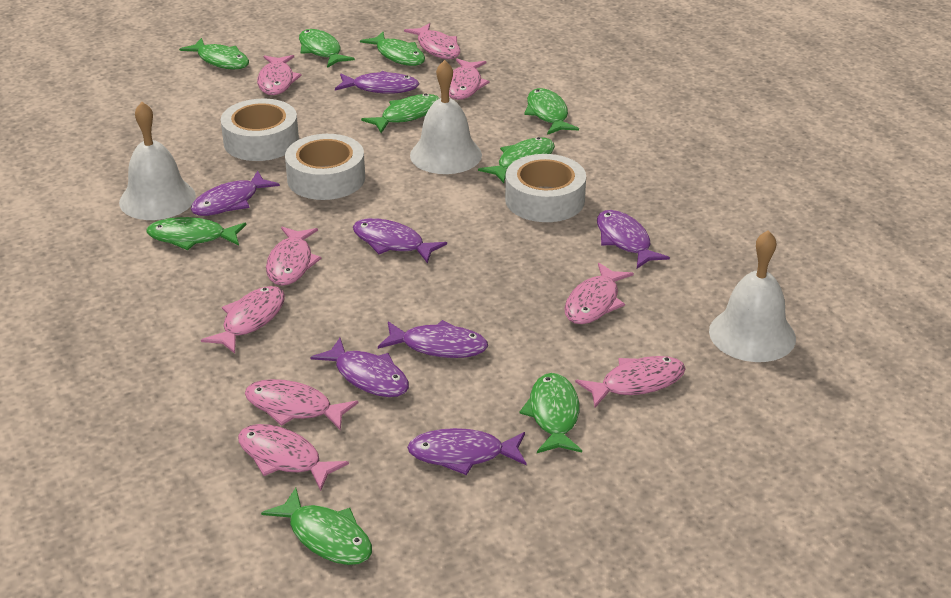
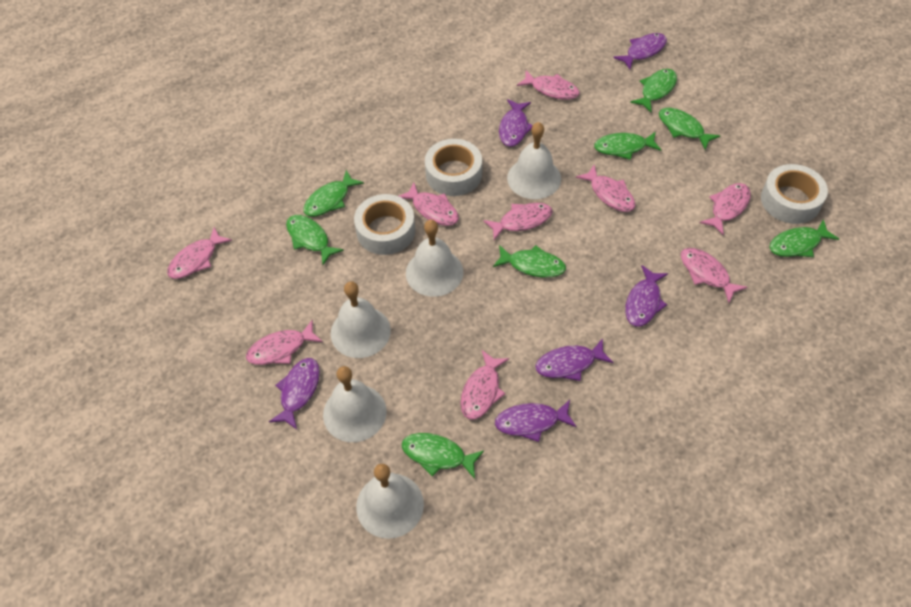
green fish: 9 -> 8
purple fish: 7 -> 6
white bell: 3 -> 5

